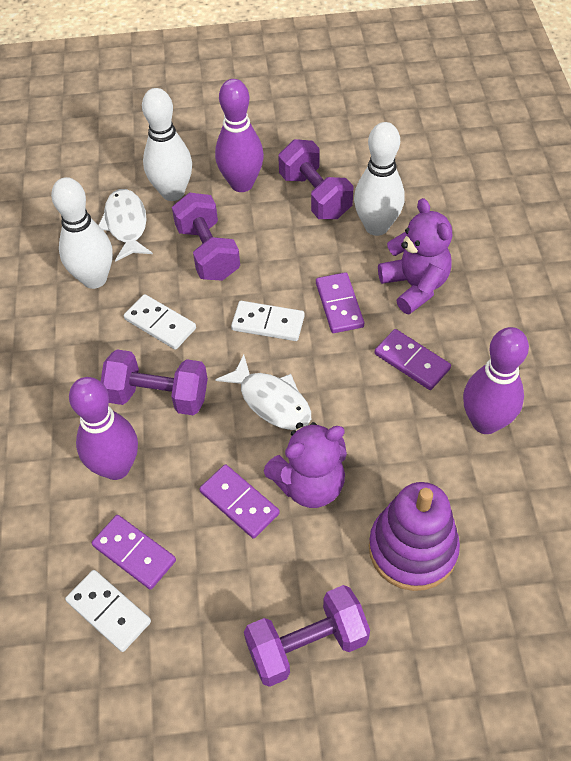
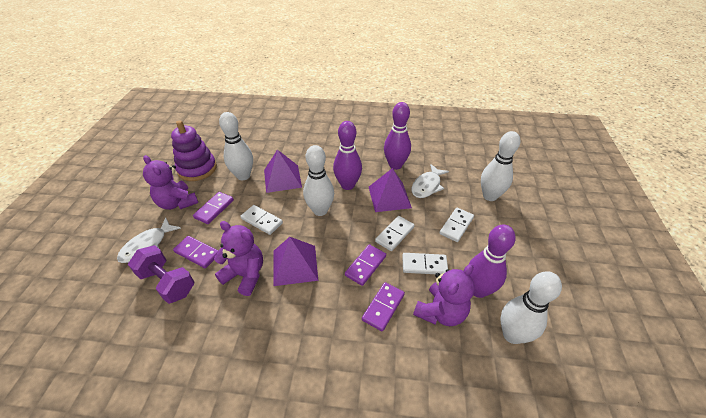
purple dumbbell: 4 -> 1
purple pyramid: 0 -> 3
purple teddy bear: 2 -> 3
white bowling pin: 3 -> 4
white domino: 3 -> 4

